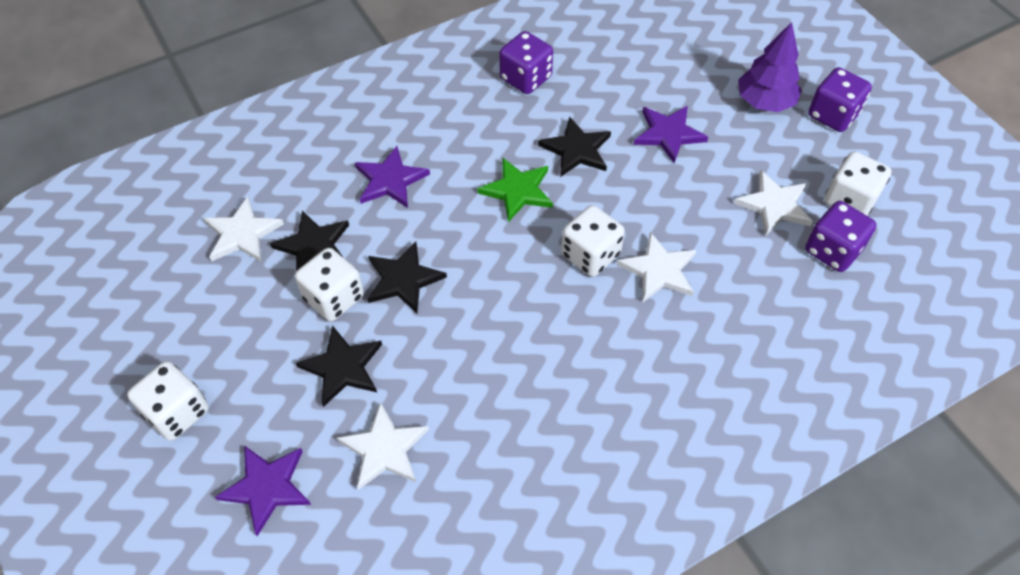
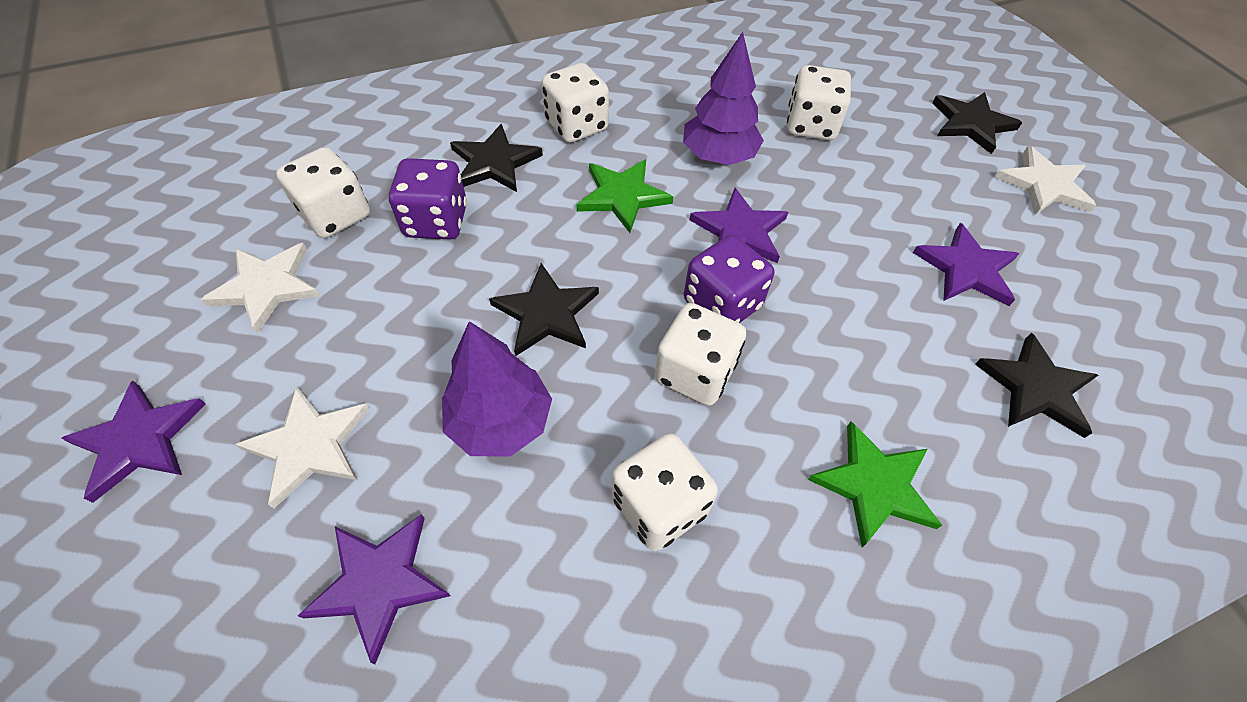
green star: 1 -> 2
purple dice: 3 -> 2
purple star: 3 -> 4
purple tree: 1 -> 2
white dice: 4 -> 5
white star: 4 -> 3

